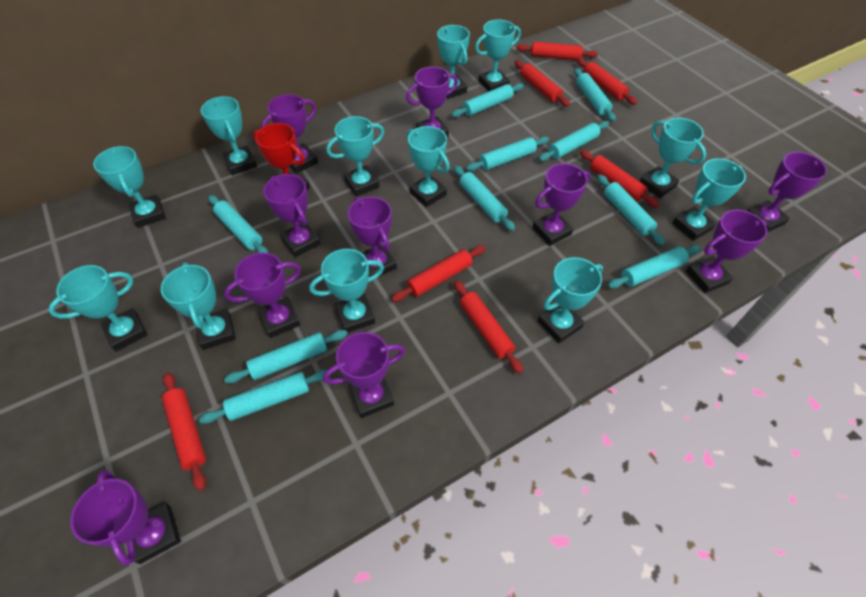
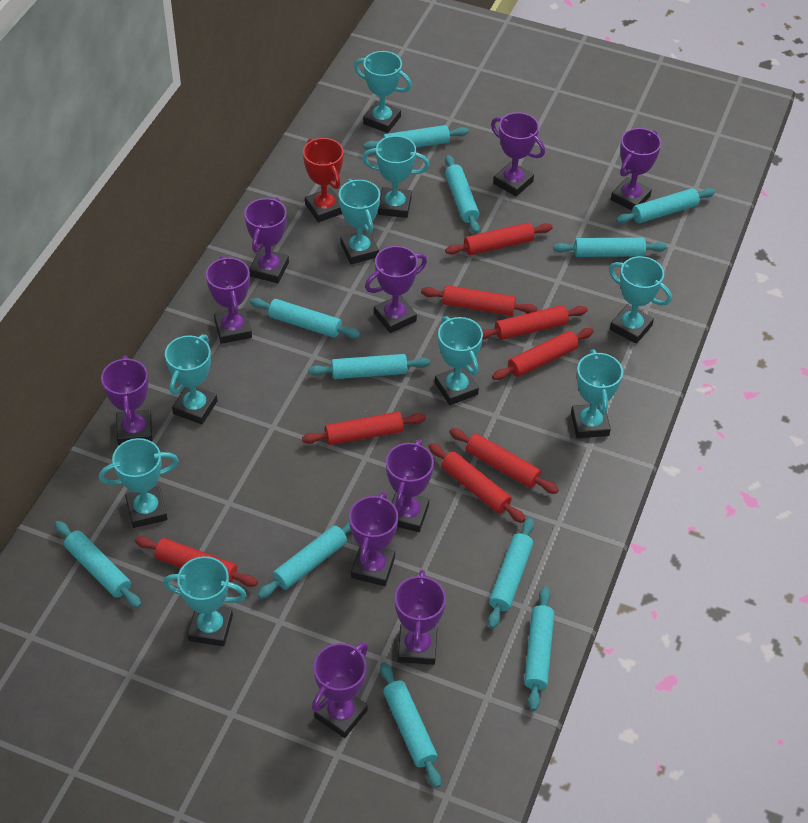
red rolling pin: 7 -> 8
turquoise rolling pin: 10 -> 11
turquoise trophy: 12 -> 9

